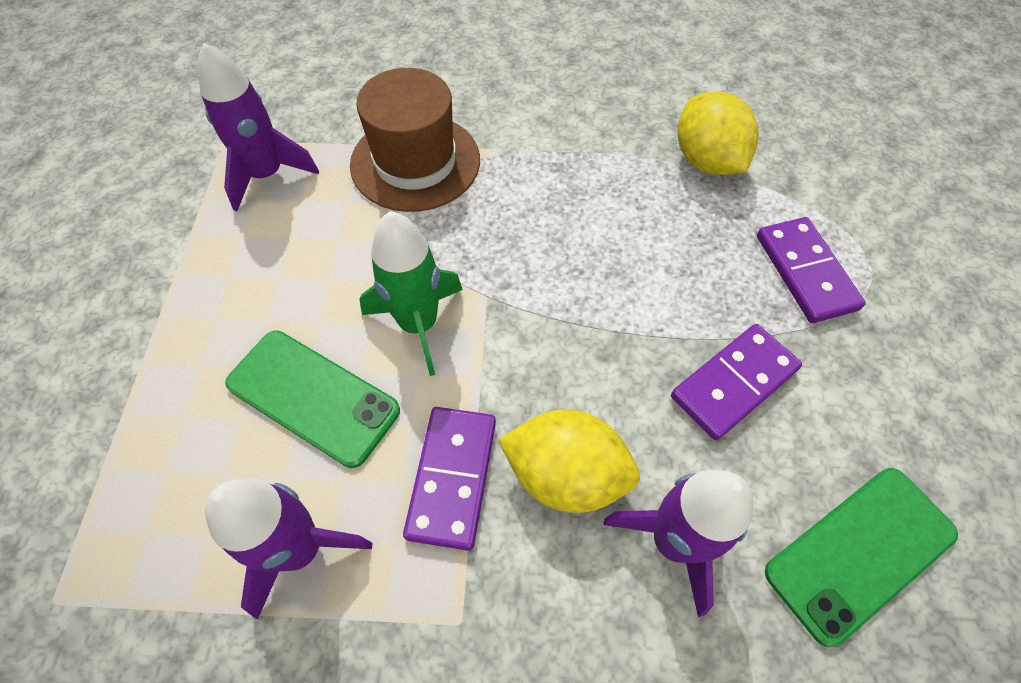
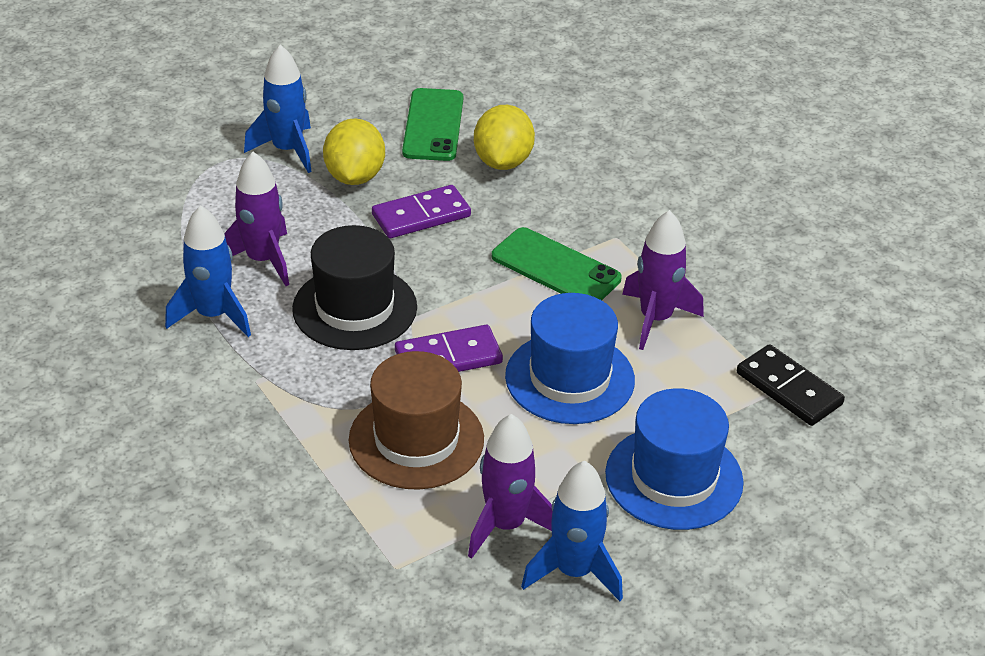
black domino: 0 -> 1
black hat: 0 -> 1
blue hat: 0 -> 2
blue rocket: 0 -> 3
green rocket: 1 -> 0
purple domino: 3 -> 2

